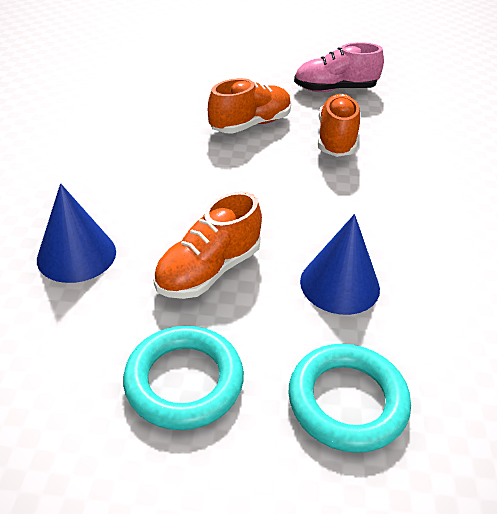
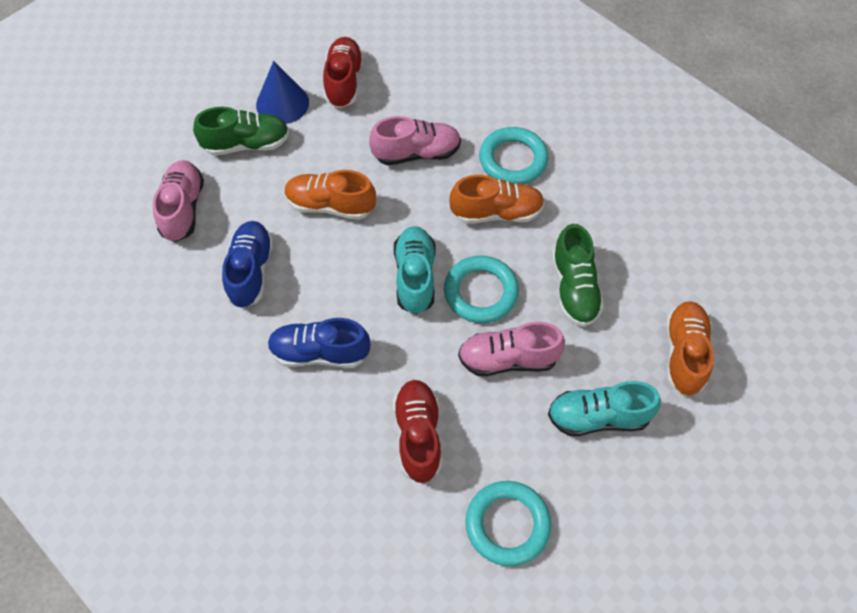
blue cone: 2 -> 1
blue shoe: 0 -> 2
green shoe: 0 -> 2
pink shoe: 1 -> 3
red shoe: 0 -> 2
turquoise ring: 2 -> 3
turquoise shoe: 0 -> 2

